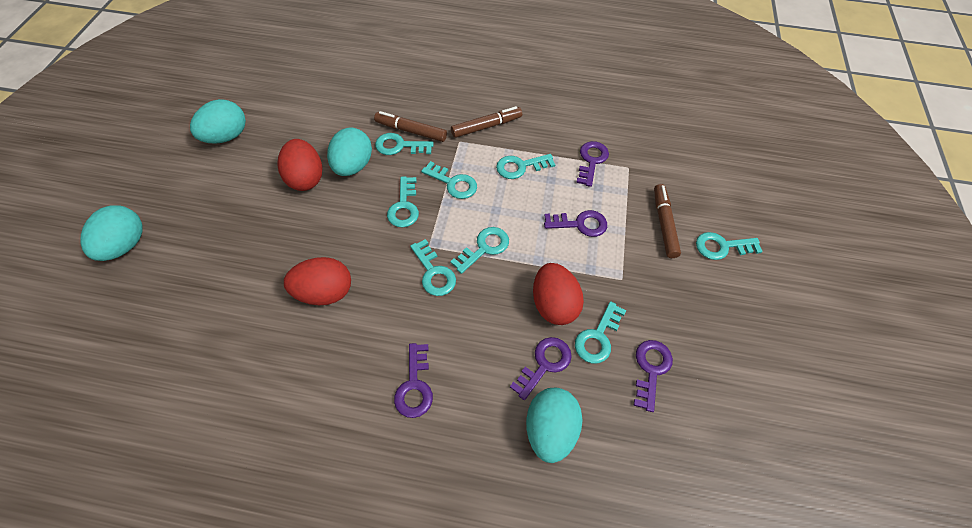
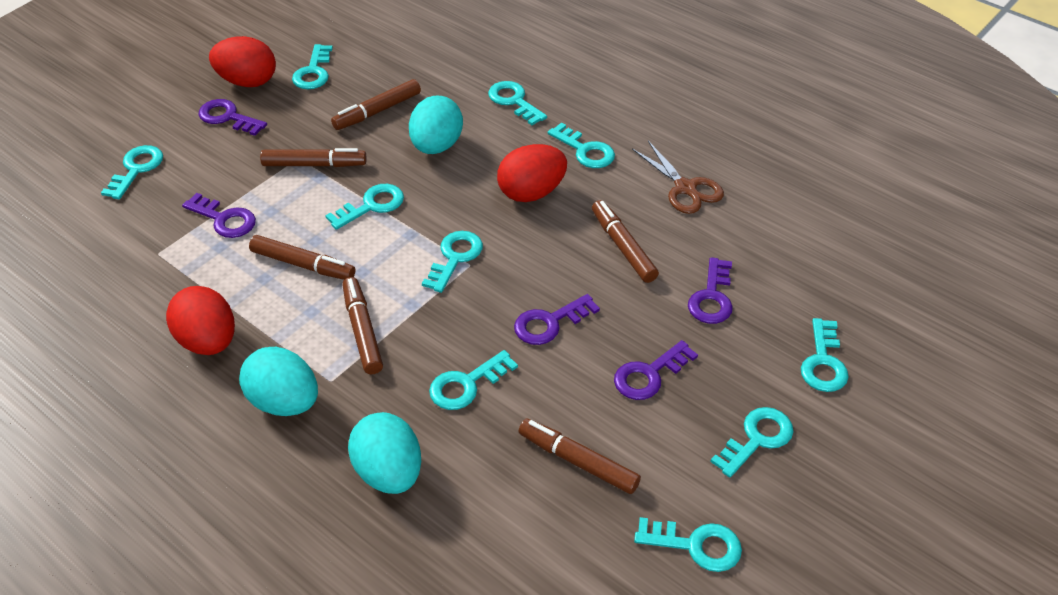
brown marker: 3 -> 6
brown scissors: 0 -> 1
turquoise egg: 4 -> 3
turquoise key: 8 -> 10

